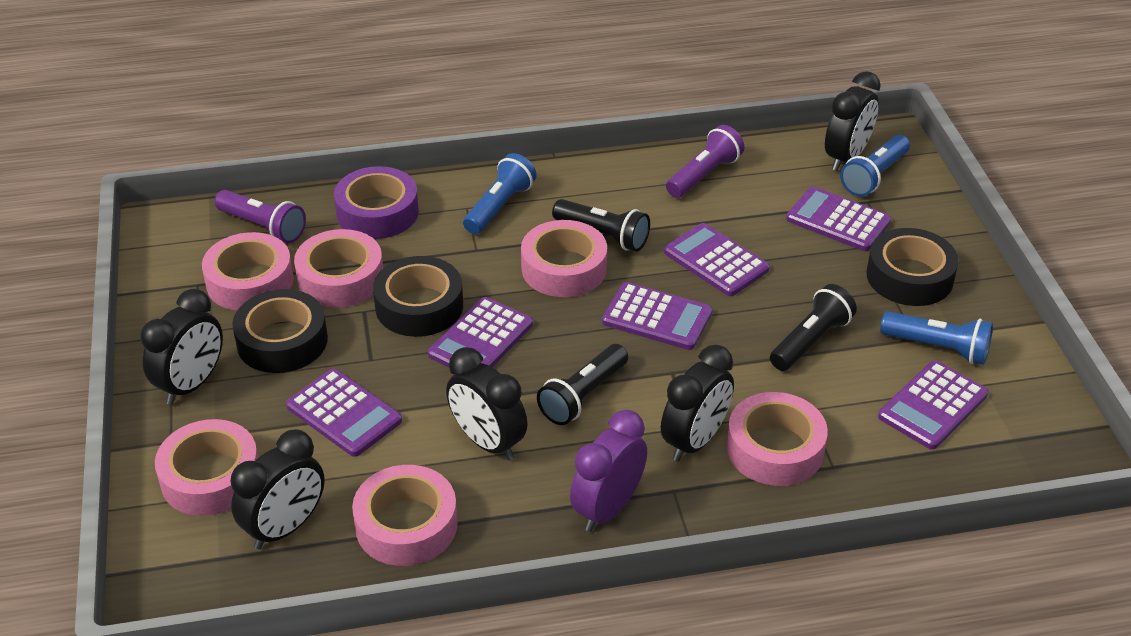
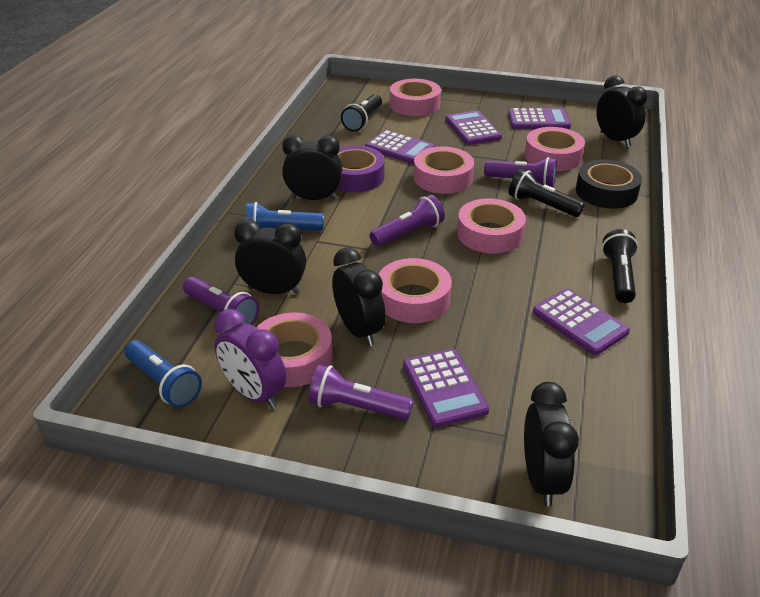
black tape: 3 -> 1
blue flashlight: 3 -> 2
purple calculator: 6 -> 5
purple flashlight: 2 -> 4

